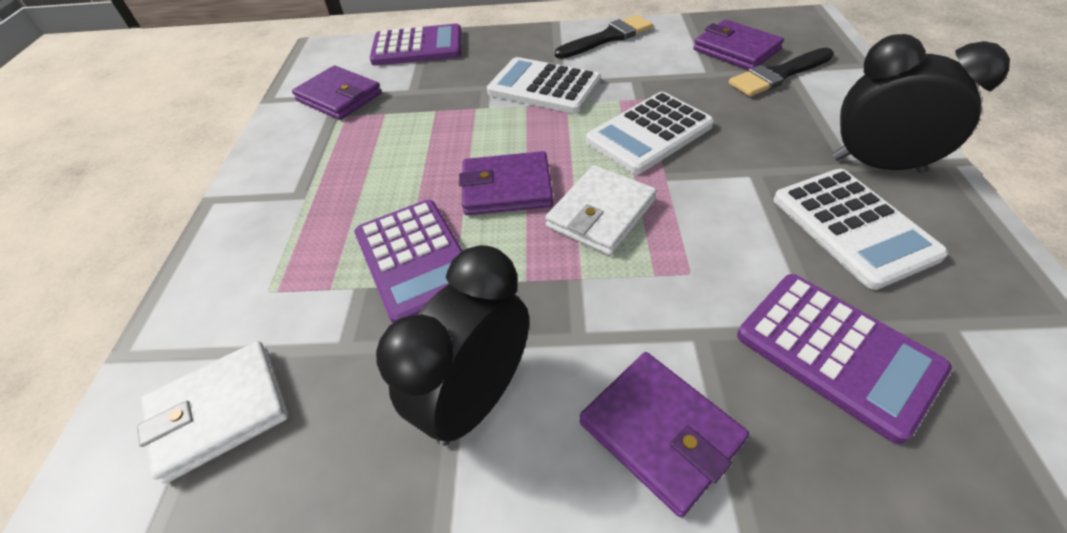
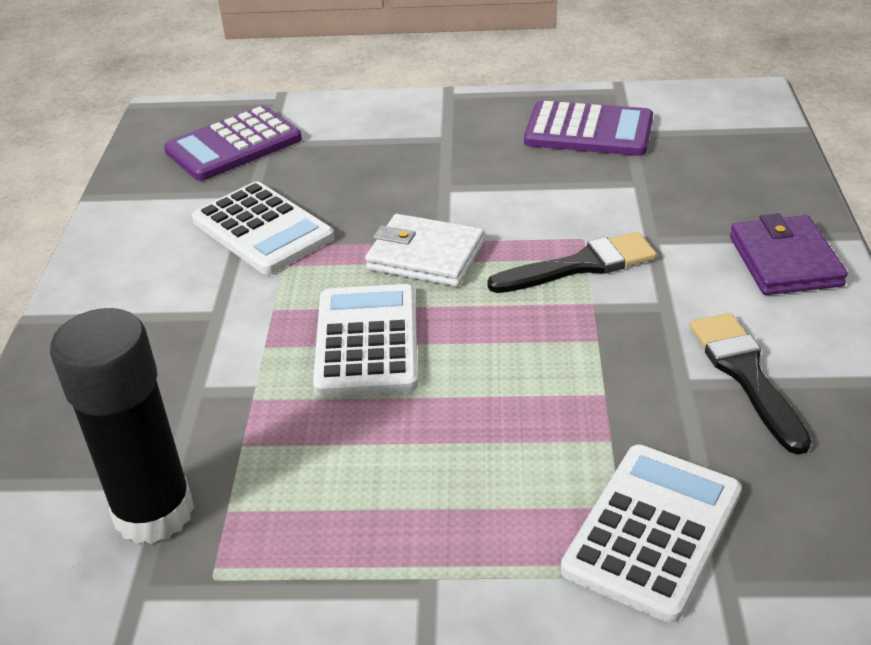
black clock: 2 -> 0
black glue stick: 0 -> 1
purple calculator: 3 -> 2
purple wallet: 4 -> 1
white wallet: 2 -> 1

